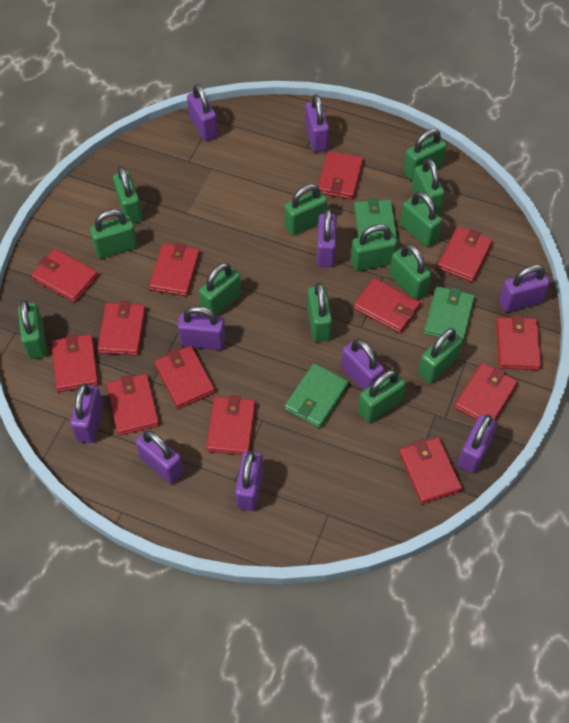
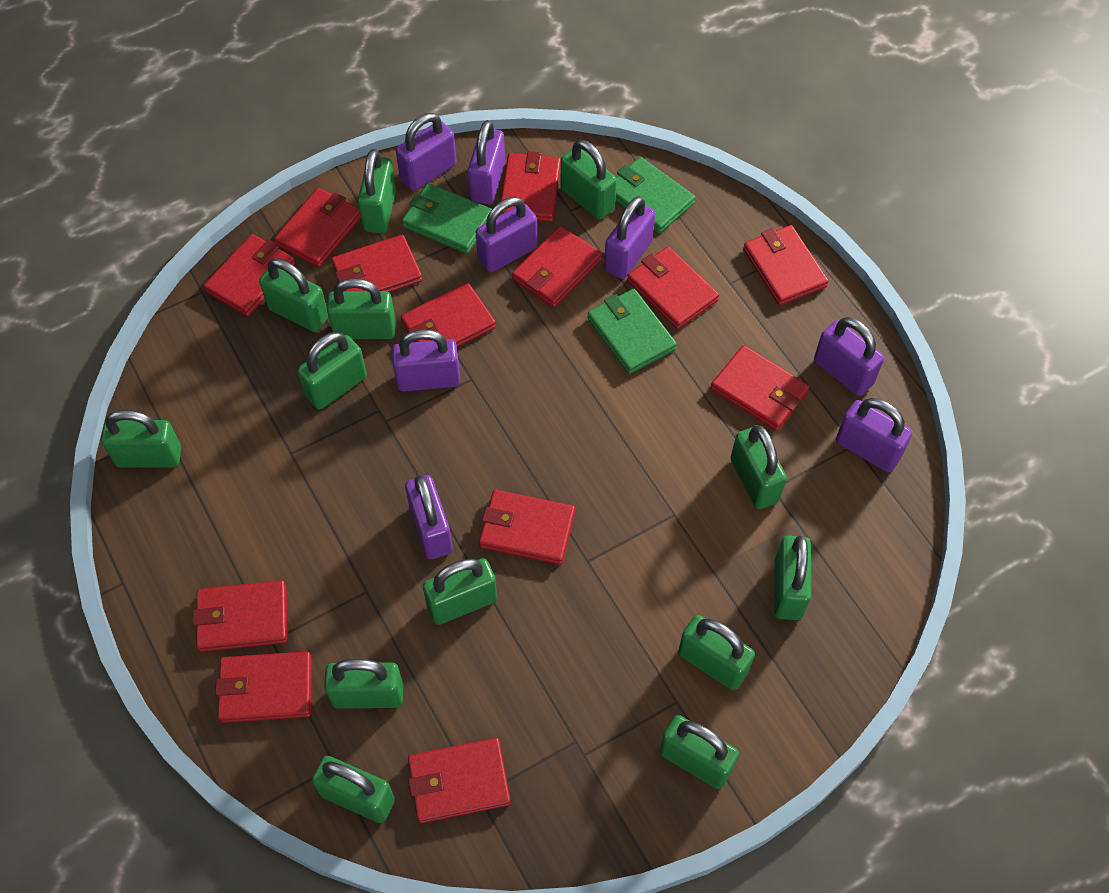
purple padlock: 10 -> 8

